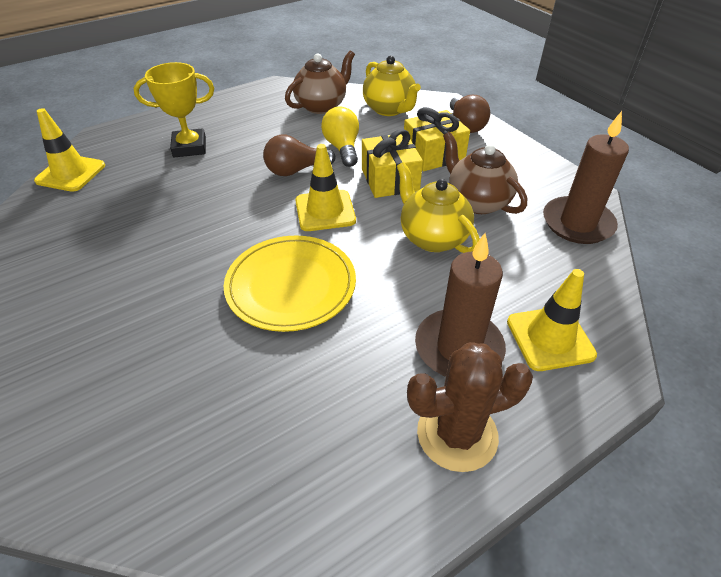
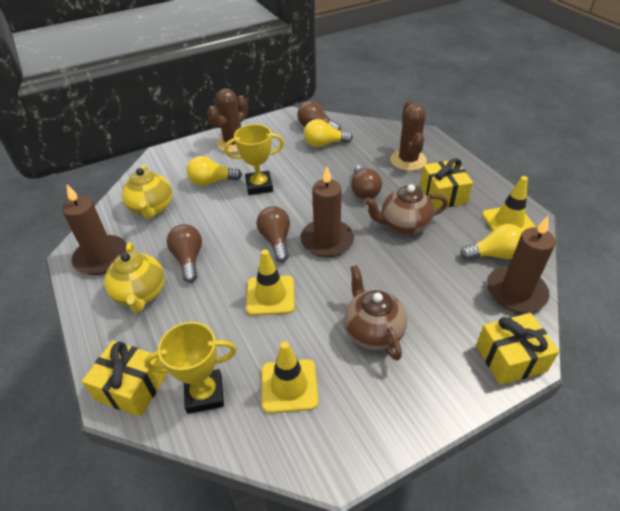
brown cactus: 1 -> 2
brown candle: 2 -> 3
brown light bulb: 2 -> 4
yellow gift: 2 -> 3
yellow light bulb: 1 -> 3
yellow plate: 1 -> 0
yellow trophy: 1 -> 2

